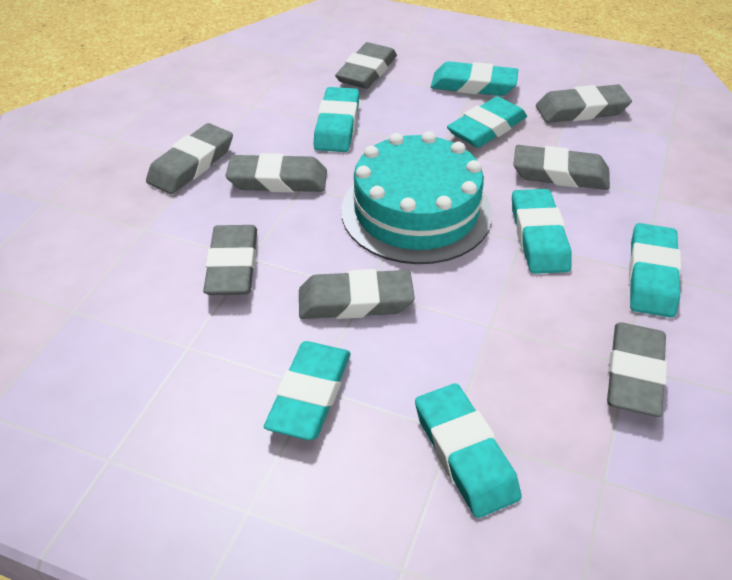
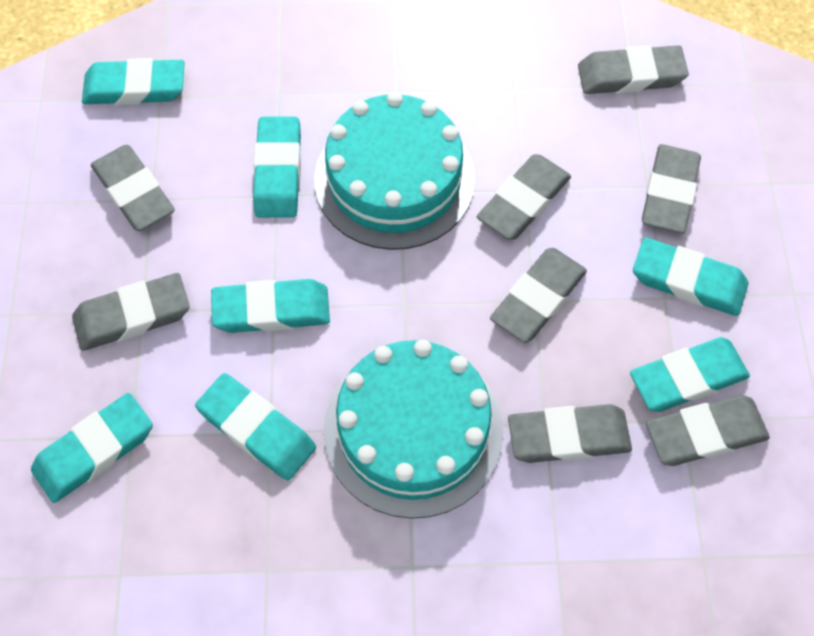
turquoise cake: 1 -> 2

